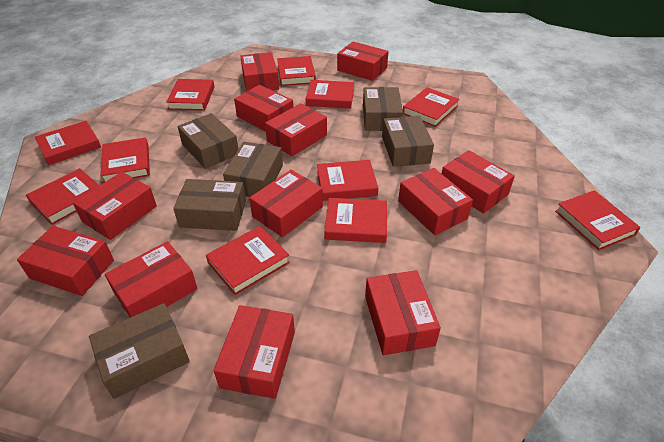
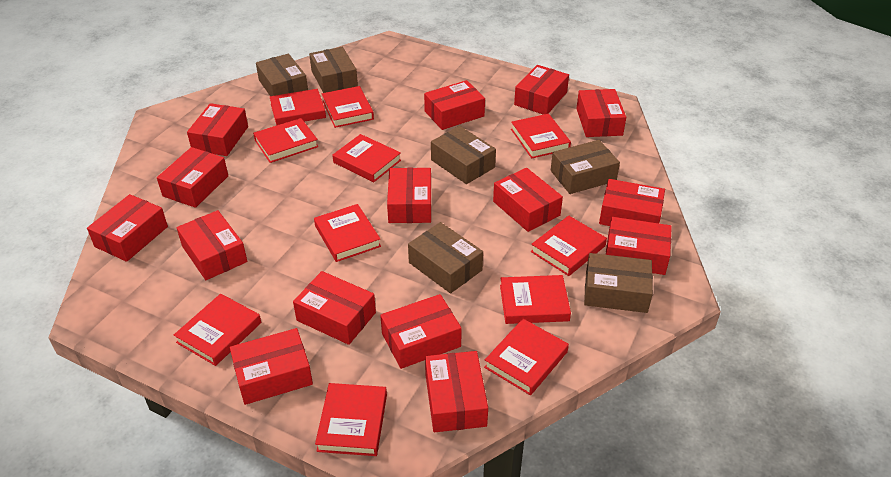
red box: 12 -> 15

